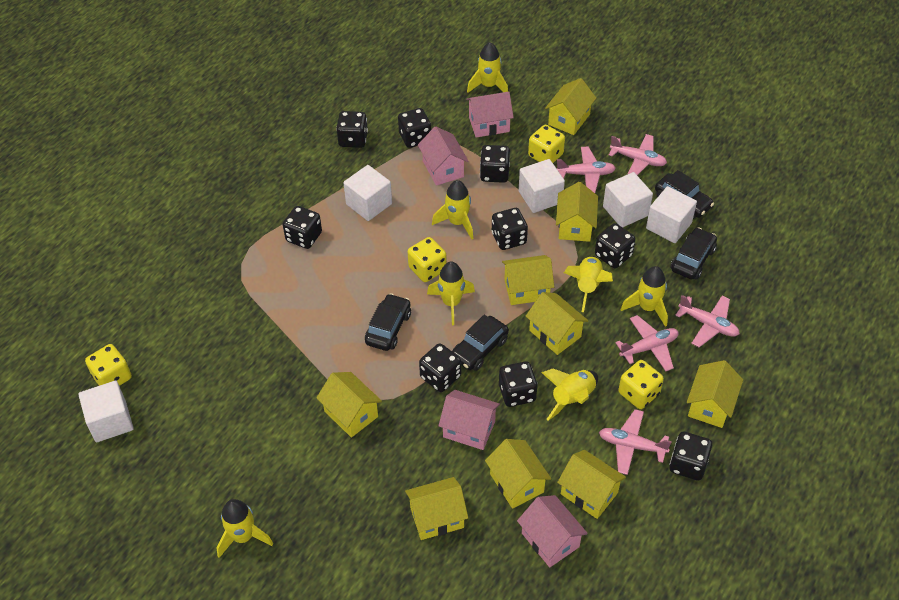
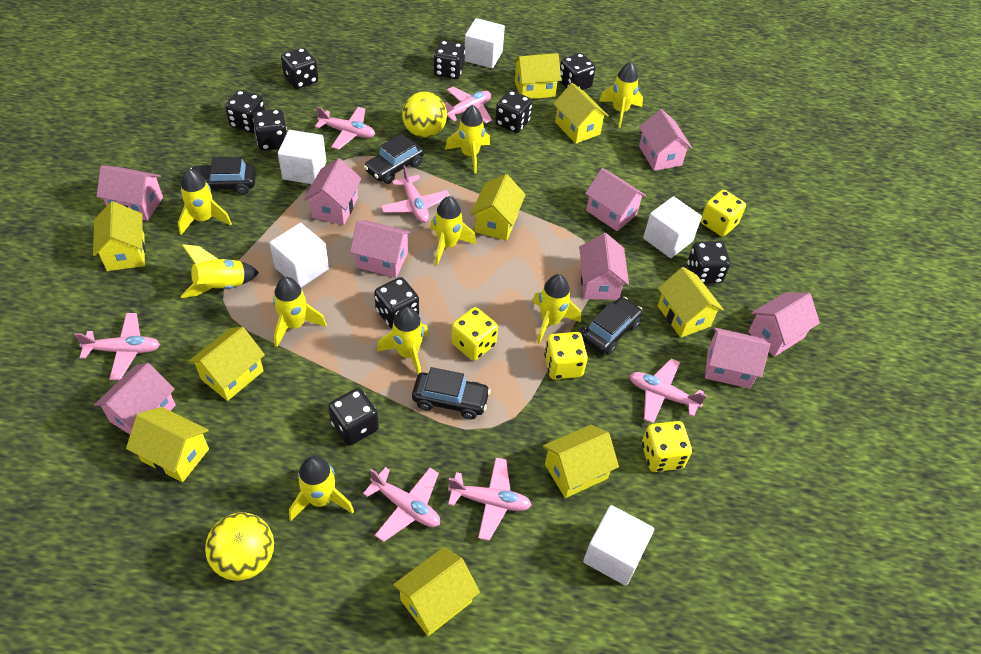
pink house: 4 -> 9
pink plane: 5 -> 7
yellow ball: 0 -> 2
yellow rocket: 7 -> 9

